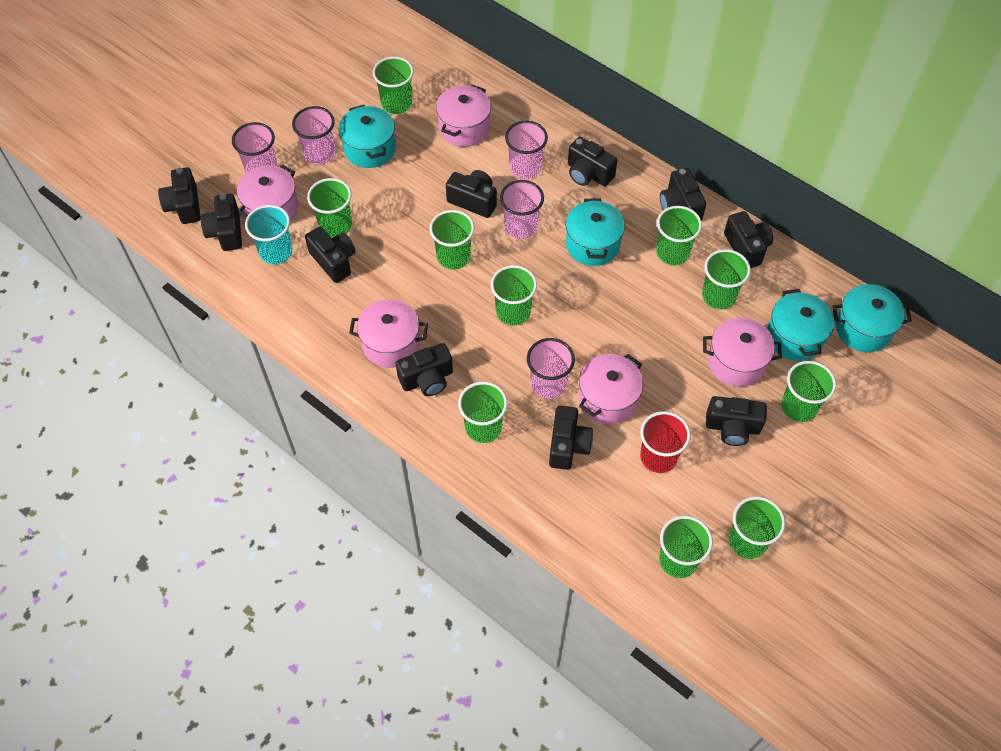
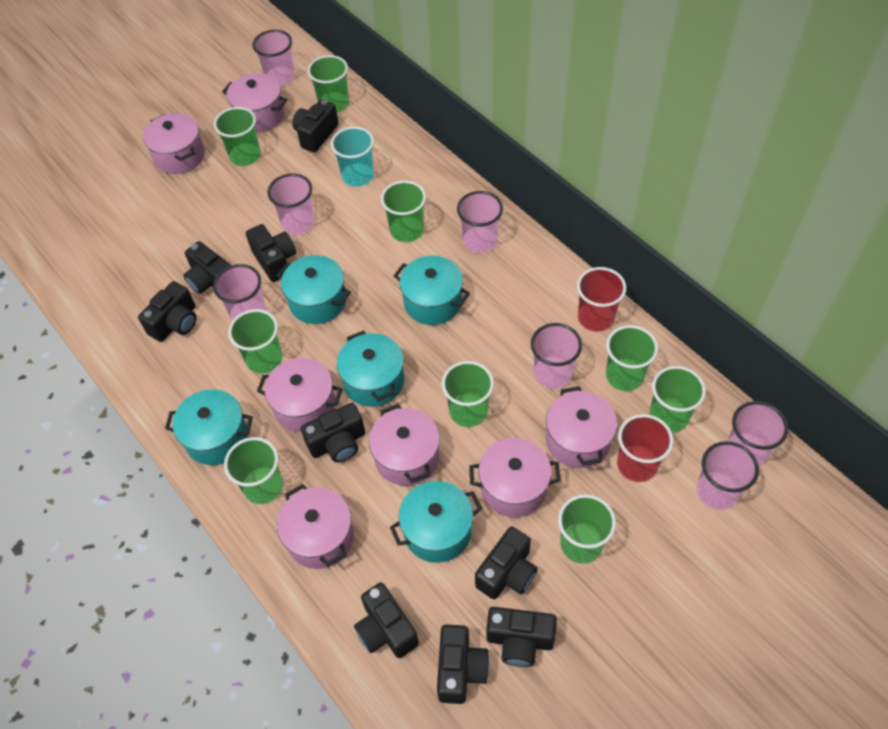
black camera: 10 -> 9
green cup: 10 -> 9
pink cup: 5 -> 7
pink pot: 5 -> 7
red cup: 1 -> 2
turquoise pot: 4 -> 5

